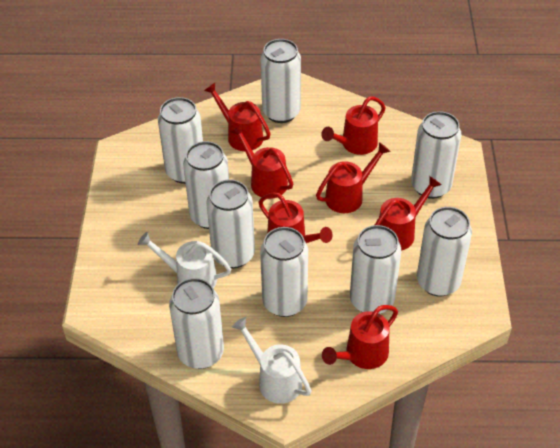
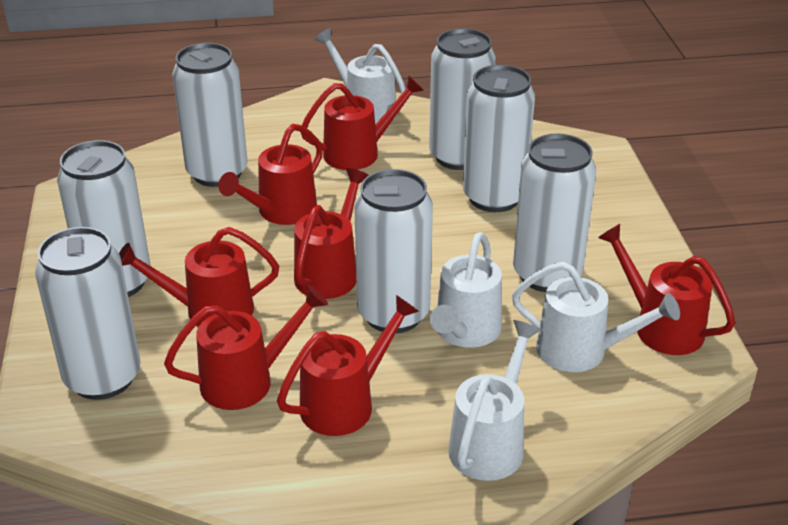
white can: 9 -> 7
white watering can: 2 -> 4

